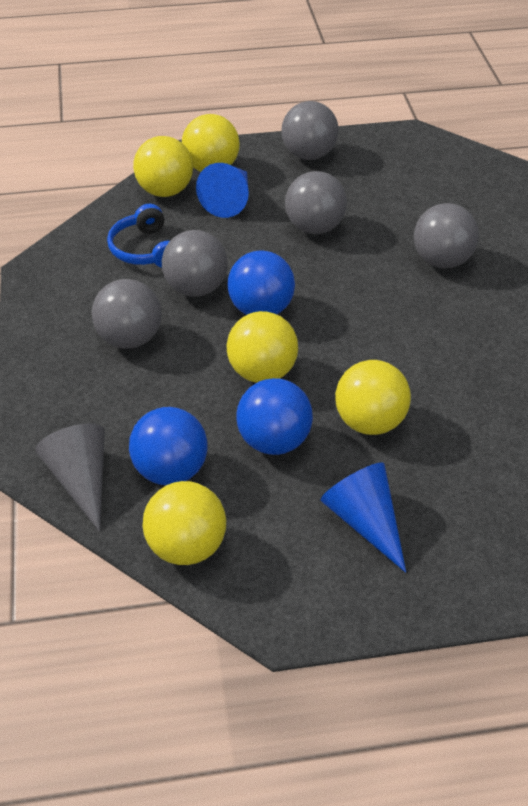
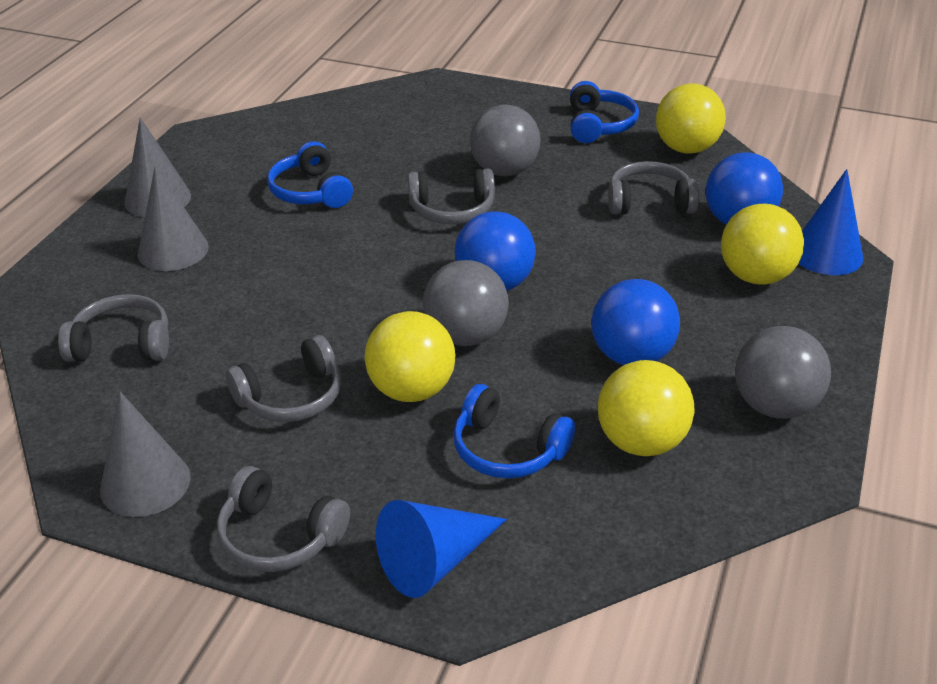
blue headphones: 1 -> 3
grey ball: 5 -> 3
grey cone: 1 -> 3
grey headphones: 0 -> 5
yellow ball: 5 -> 4

